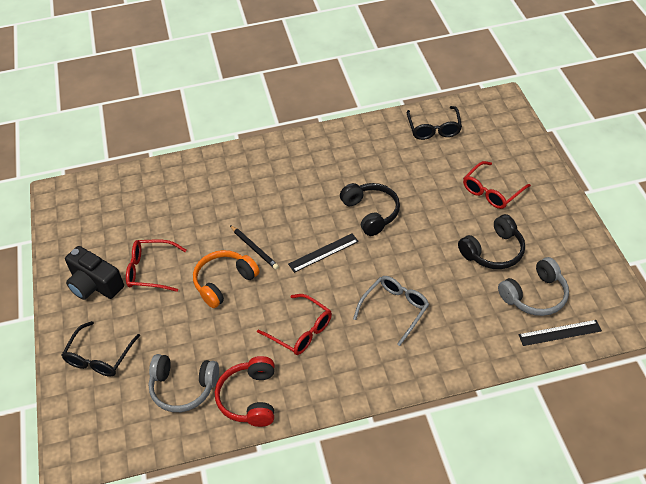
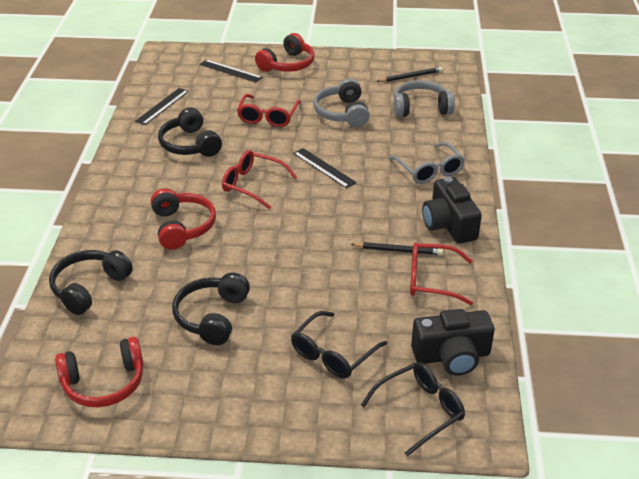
black camera: 1 -> 2
black headphones: 2 -> 3
black pencil: 1 -> 2
black ruler: 2 -> 3
orange headphones: 1 -> 0
red headphones: 1 -> 3

